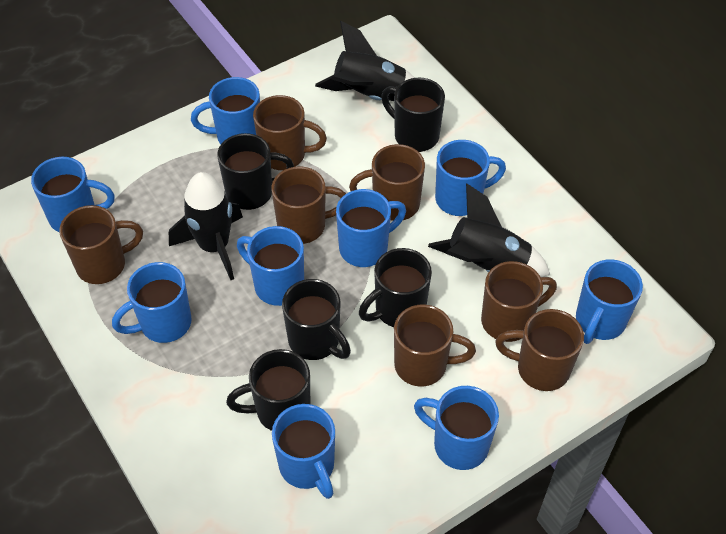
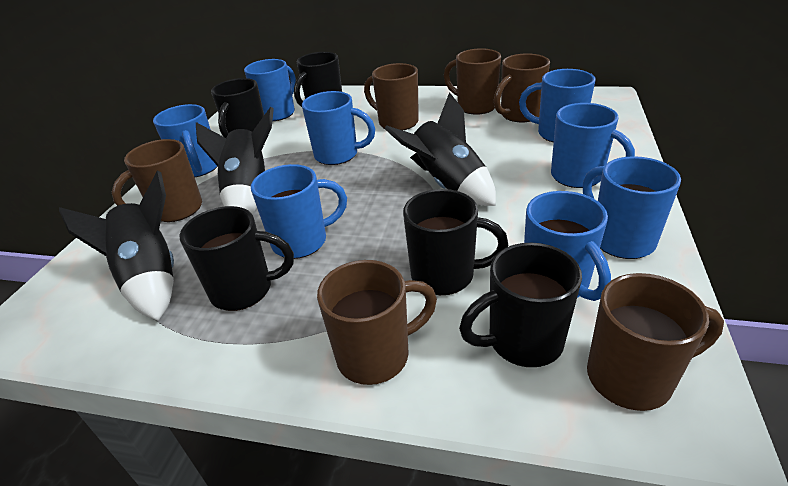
blue mug: 9 -> 8
brown mug: 7 -> 6

